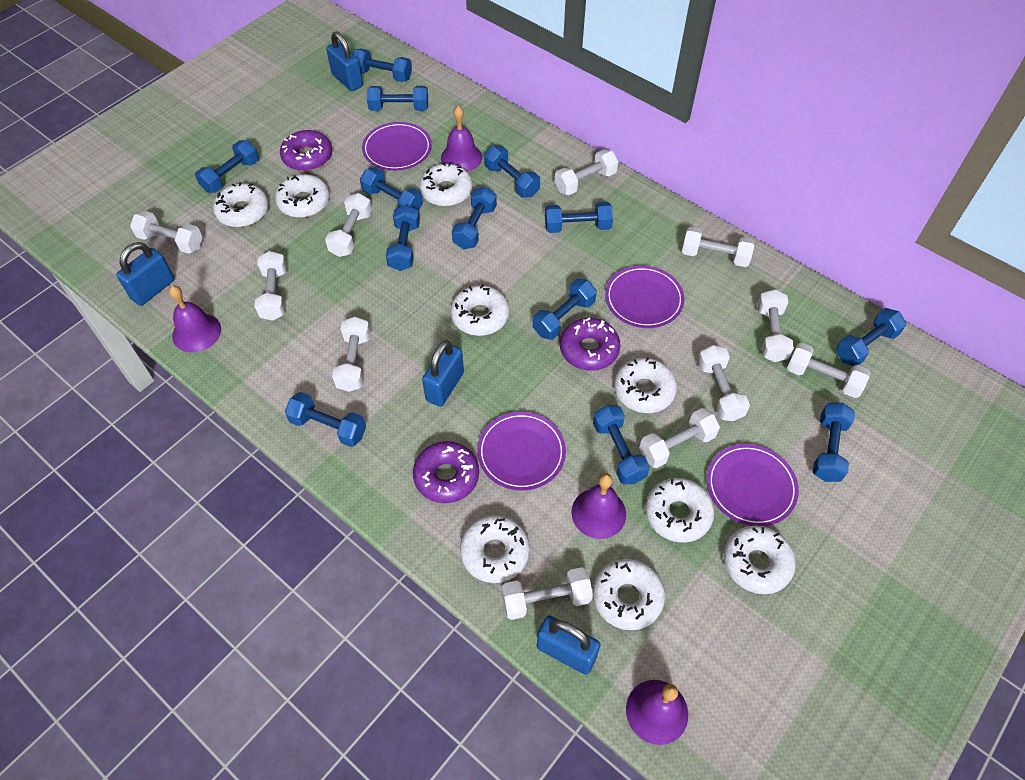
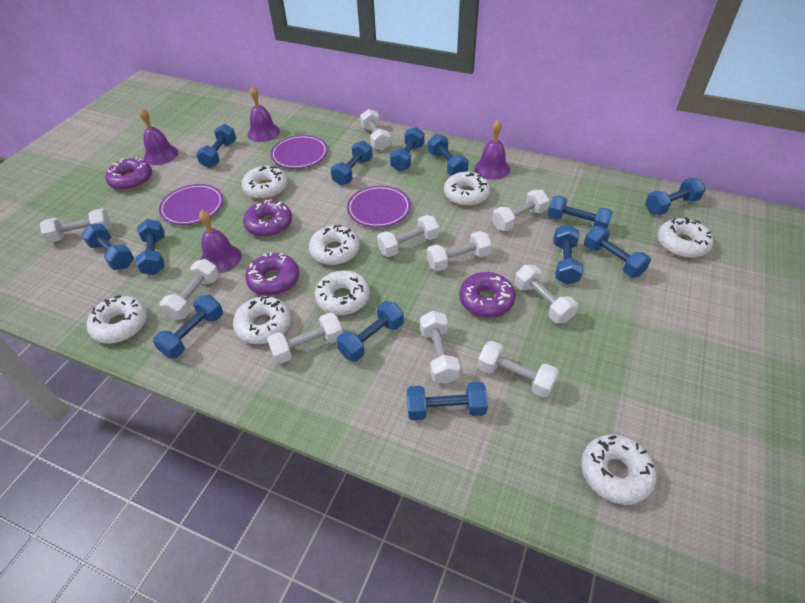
blue padlock: 4 -> 0
purple donut: 3 -> 4
purple plate: 4 -> 3
white donut: 9 -> 8
white dumbbell: 11 -> 10

